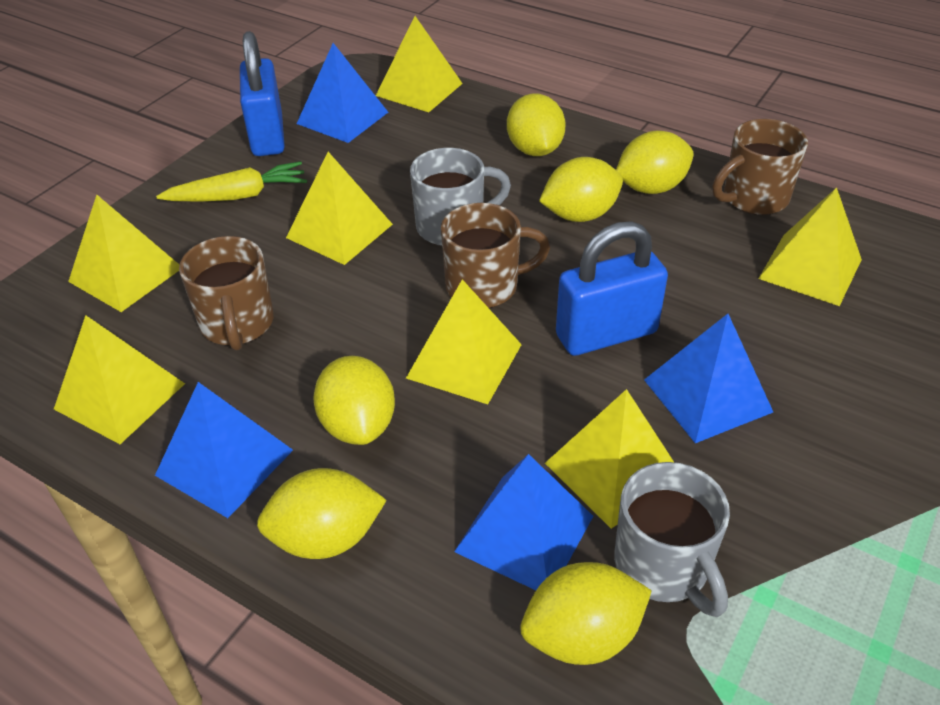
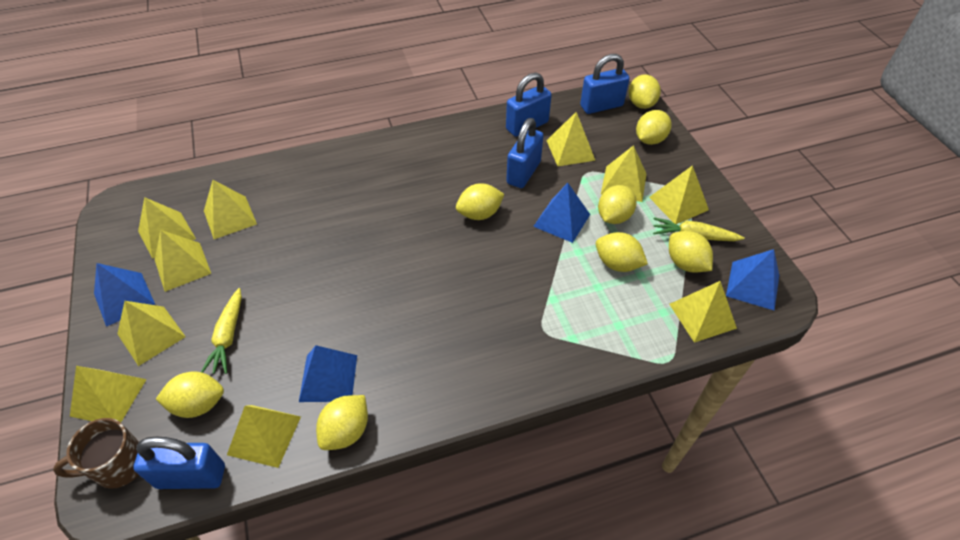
blue padlock: 2 -> 4
brown mug: 3 -> 1
grey mug: 2 -> 0
yellow carrot: 1 -> 2
yellow lemon: 6 -> 8
yellow pyramid: 7 -> 10

